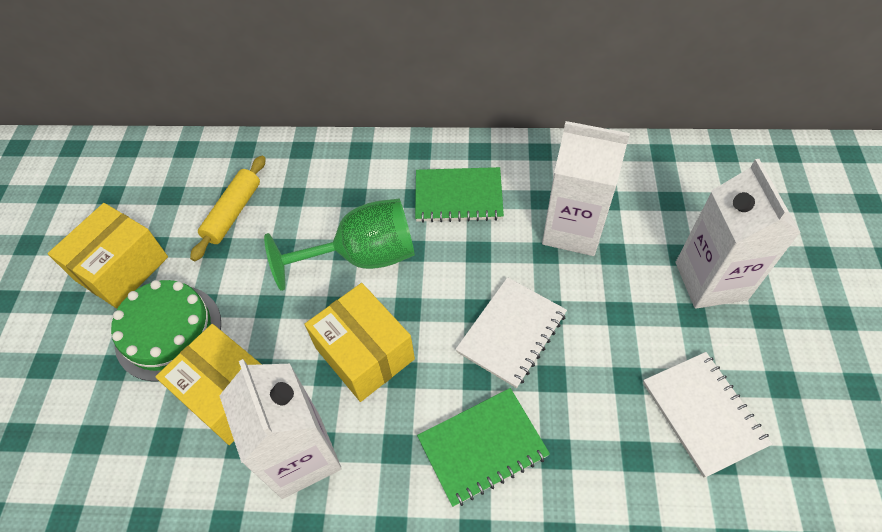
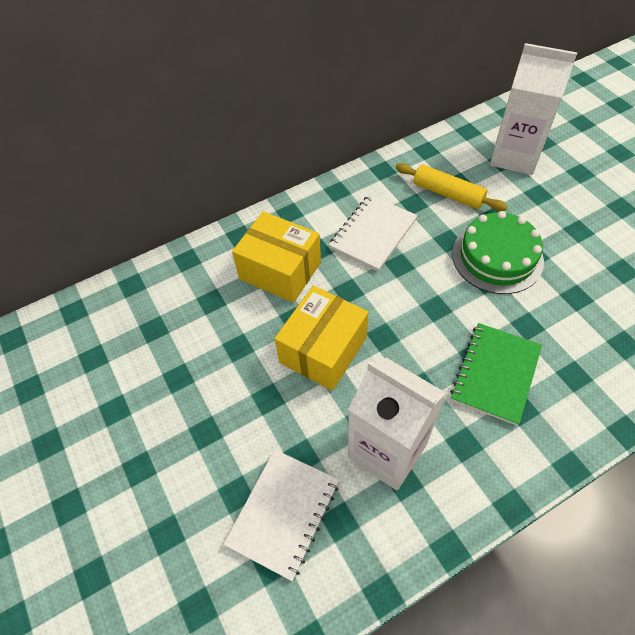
green goblet: 1 -> 0
green notebook: 2 -> 1
white carton: 3 -> 2
yellow box: 3 -> 2

